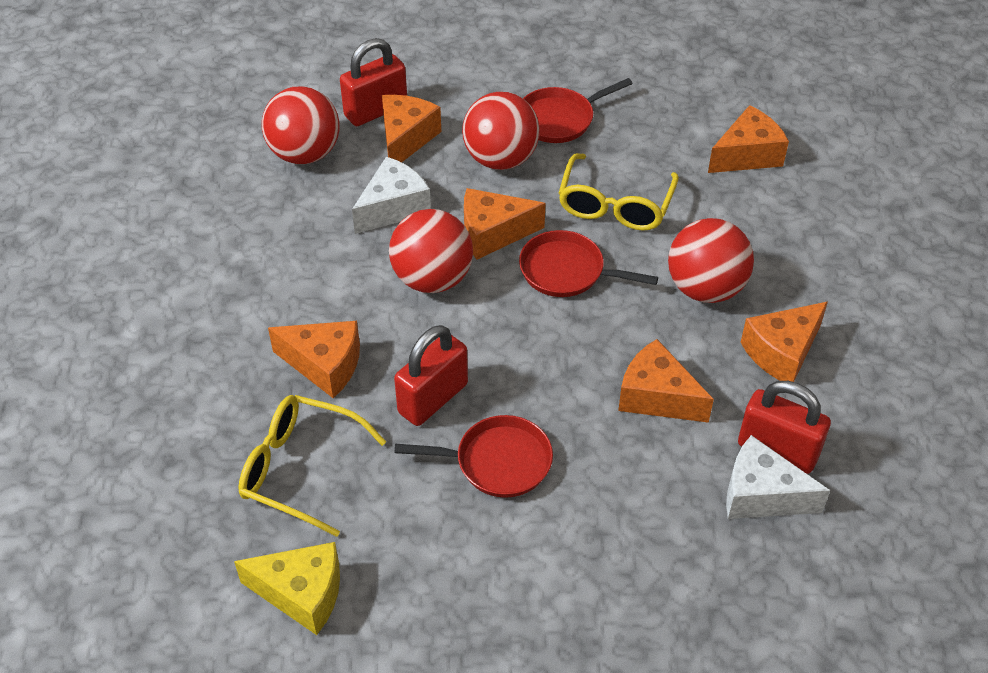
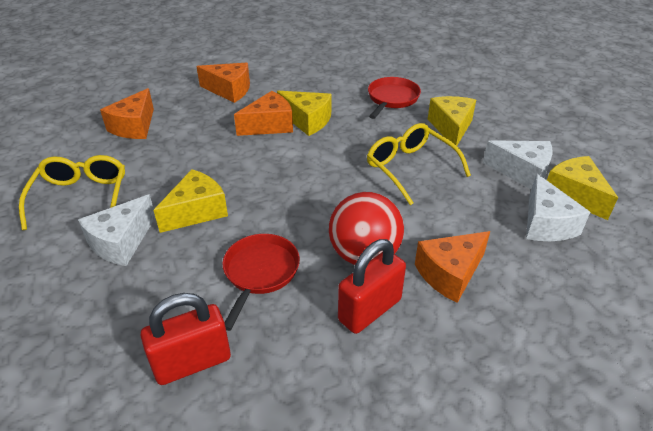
orange cheese: 6 -> 4
red ball: 4 -> 1
red padlock: 3 -> 2
red pan: 3 -> 2
white cheese: 2 -> 3
yellow cheese: 1 -> 4

